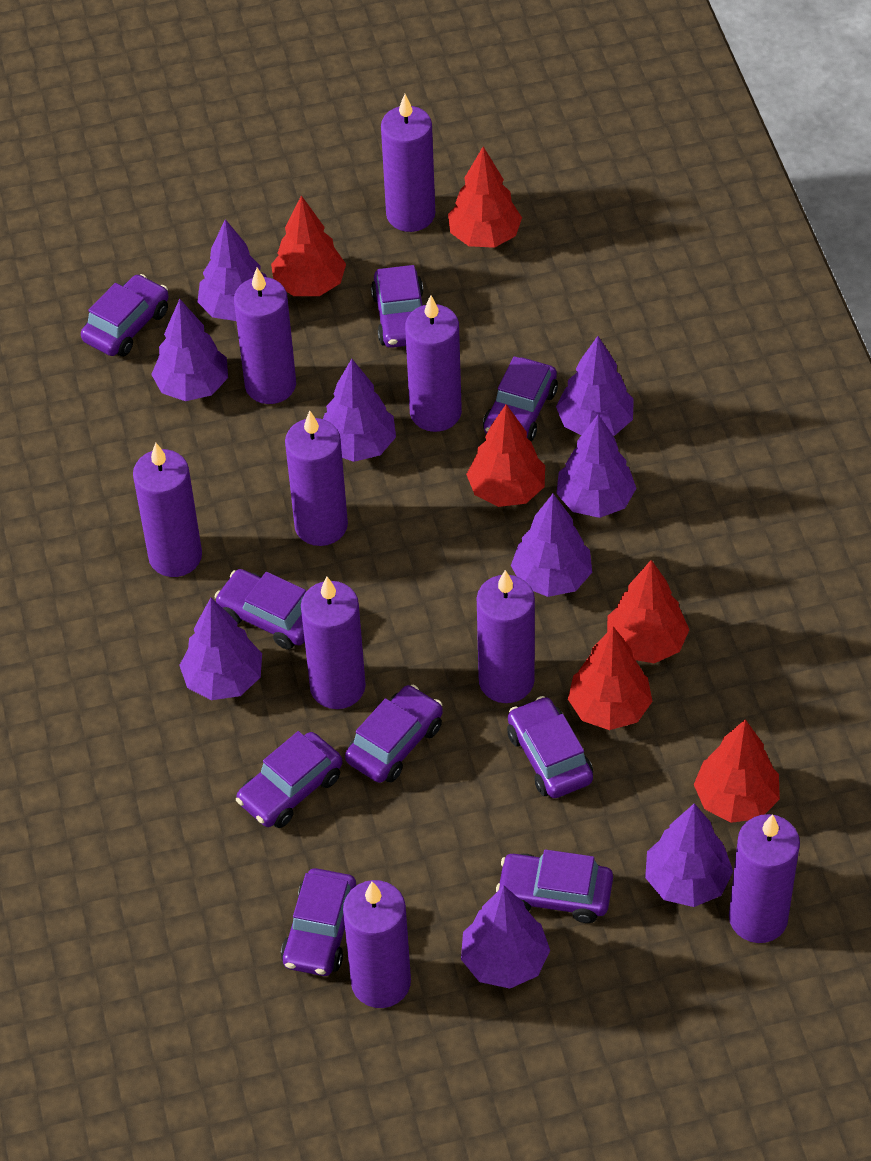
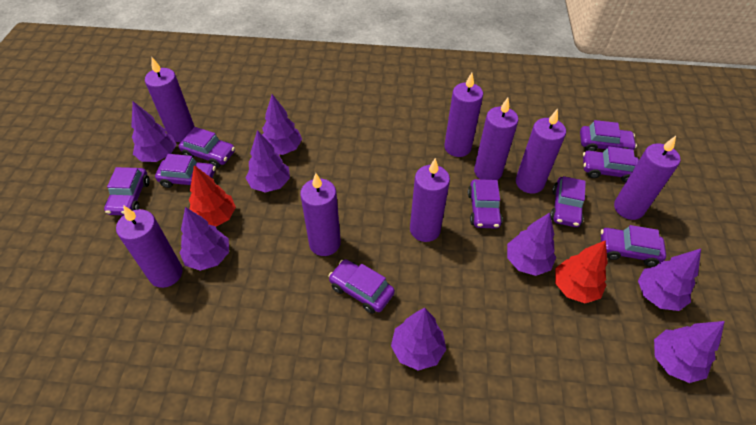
purple candle: 9 -> 8
purple tree: 9 -> 8
red tree: 6 -> 2

